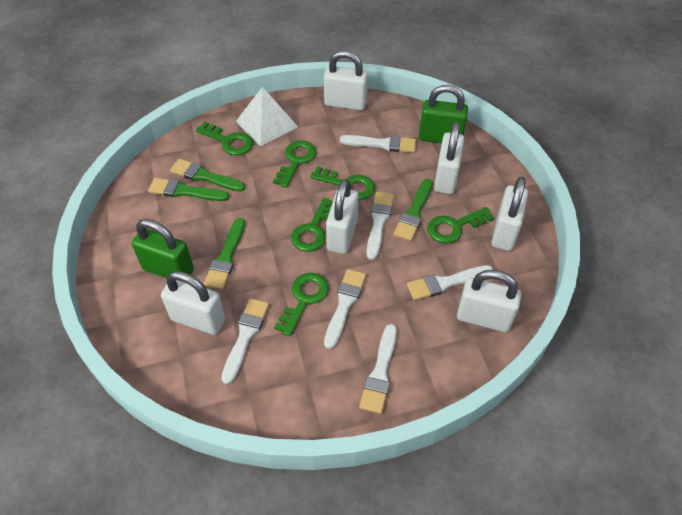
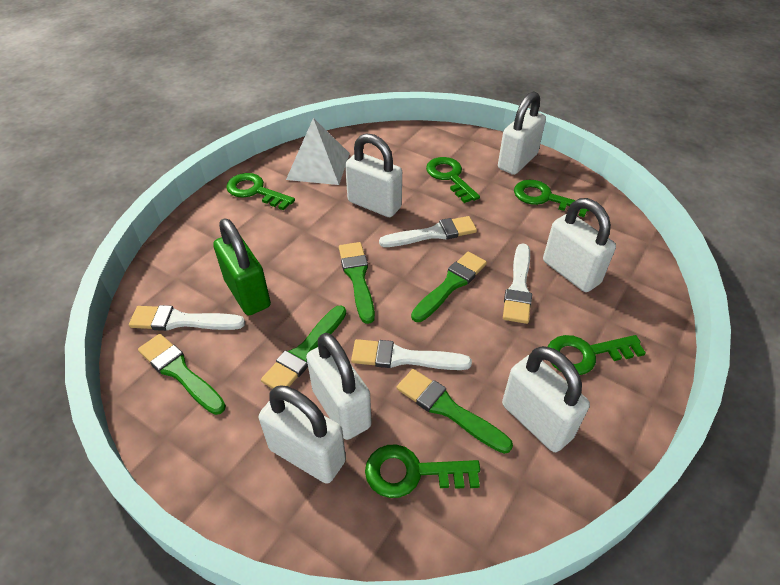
green brush: 4 -> 5
green key: 6 -> 5
green padlock: 2 -> 1
white brush: 6 -> 4

